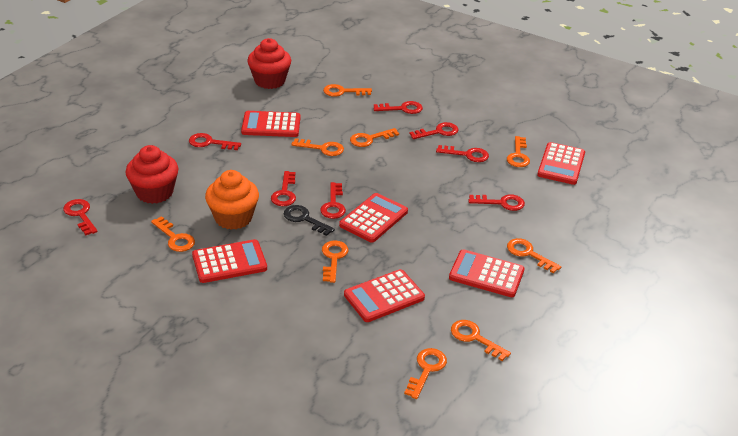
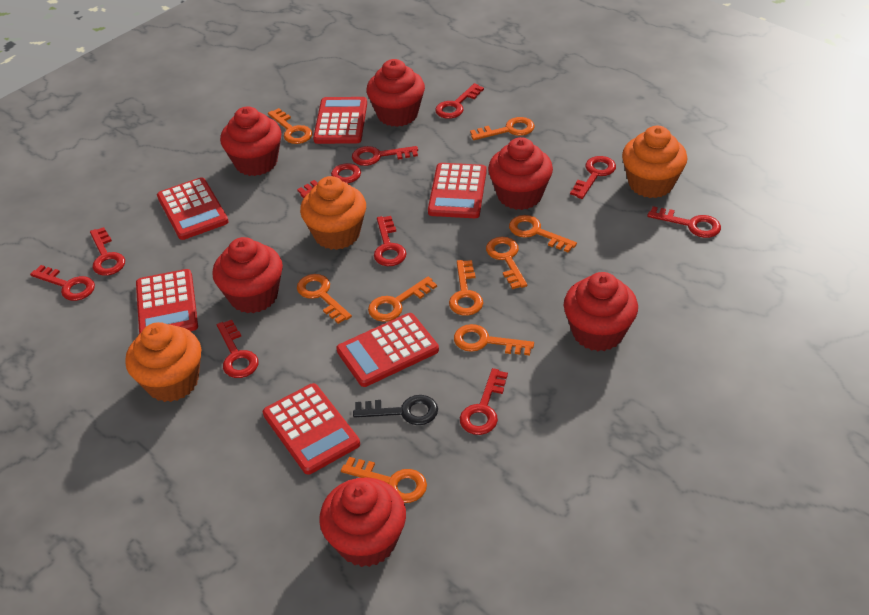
orange cupcake: 1 -> 3
red cupcake: 2 -> 6
red key: 8 -> 10

